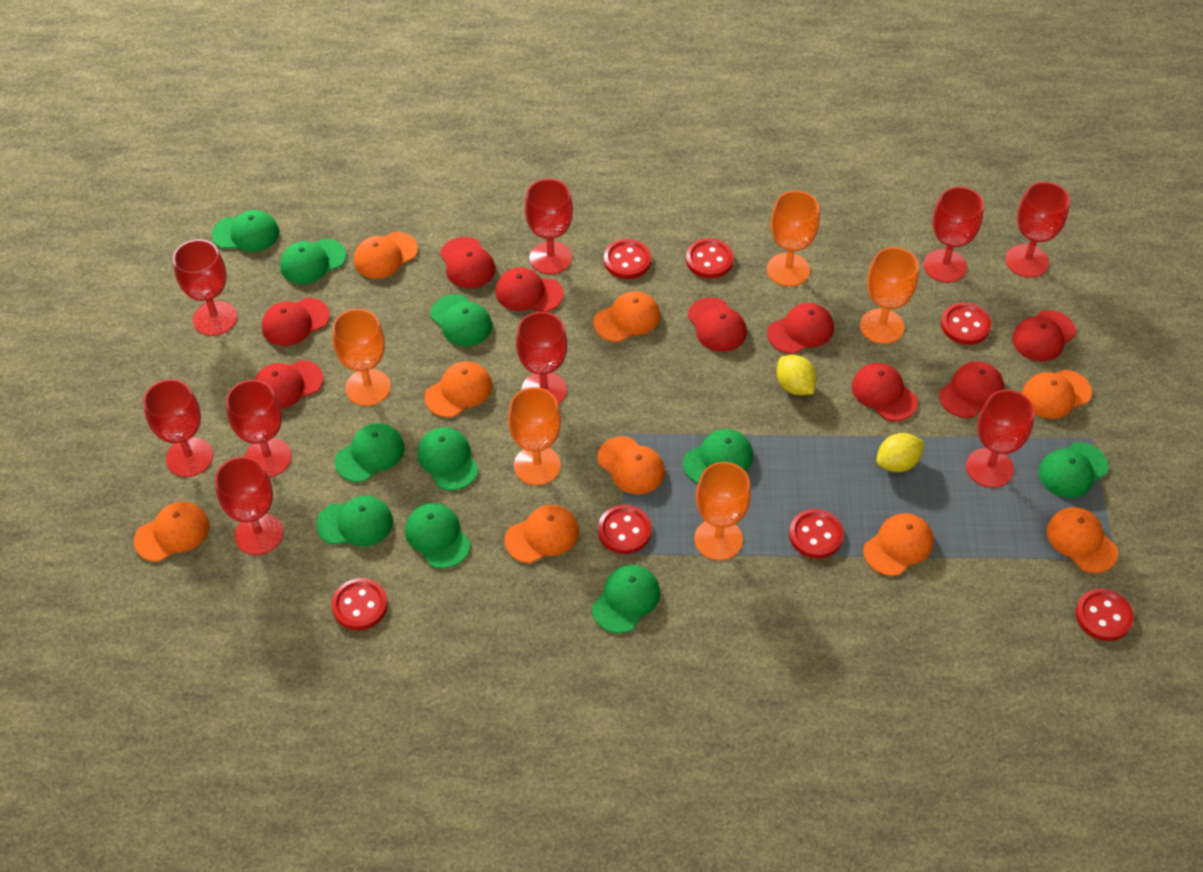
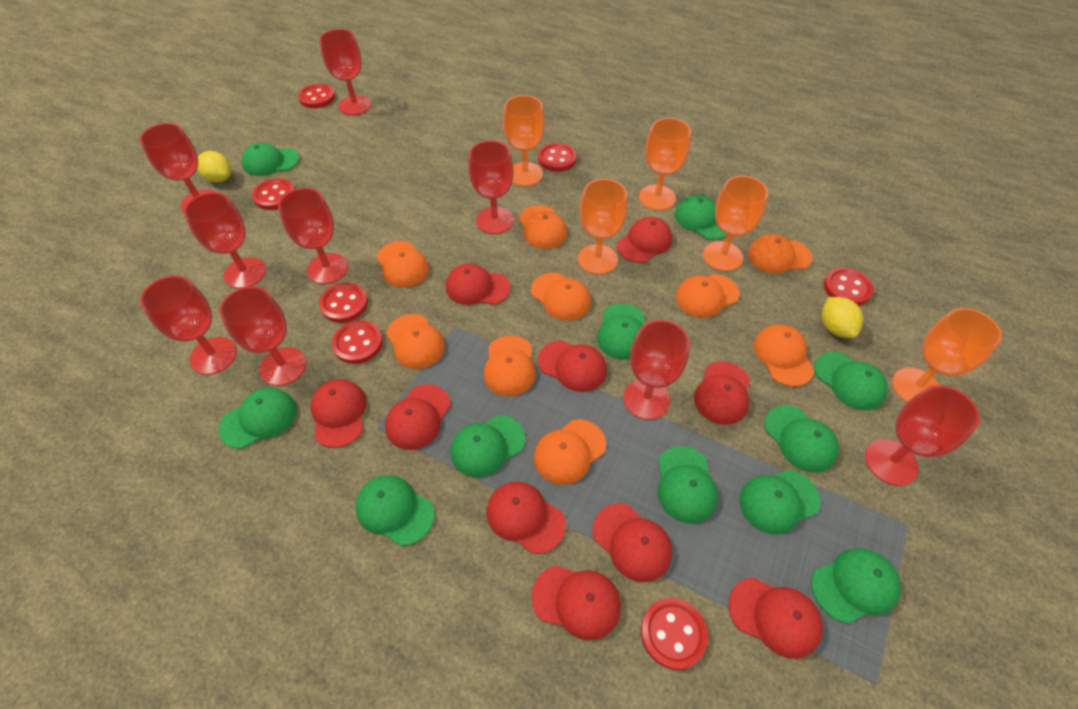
green cap: 10 -> 11
red cap: 9 -> 10

